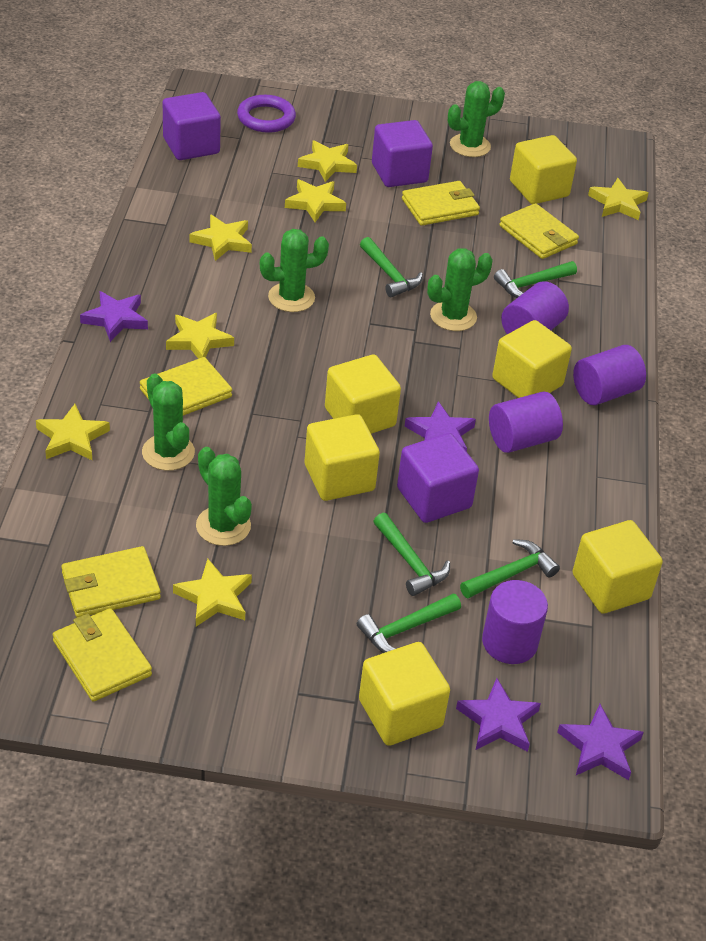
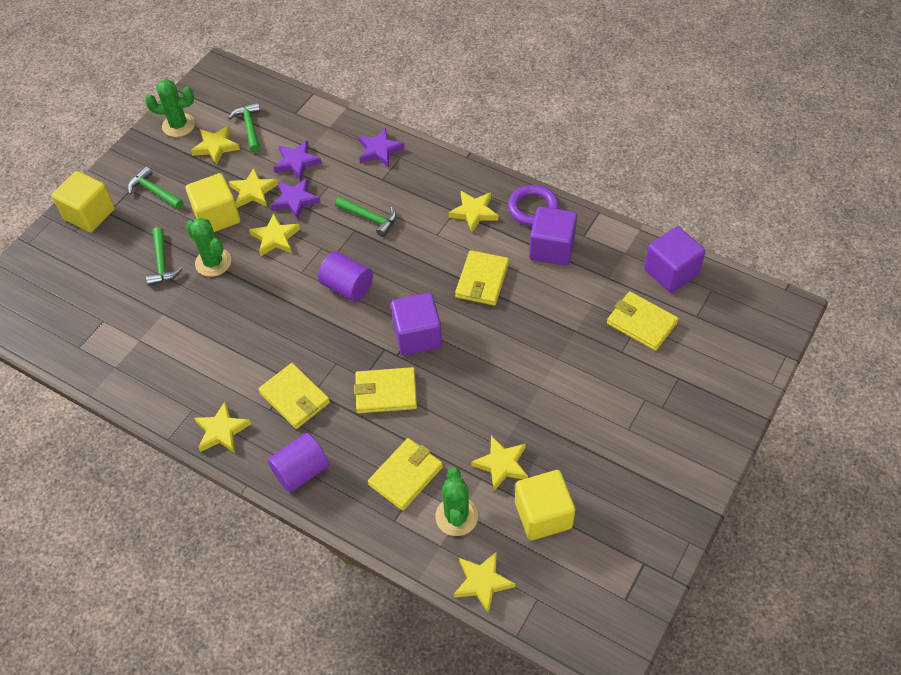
green cactus: 5 -> 3
green hammer: 5 -> 4
purple cylinder: 4 -> 2
purple star: 4 -> 3
yellow cube: 6 -> 3

